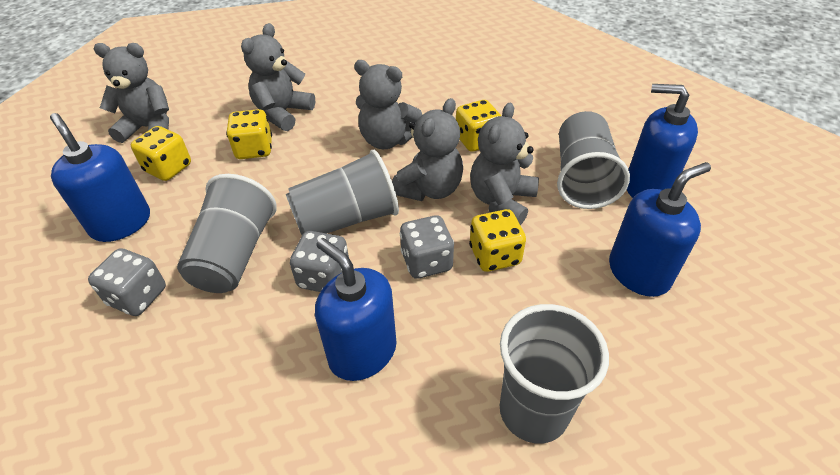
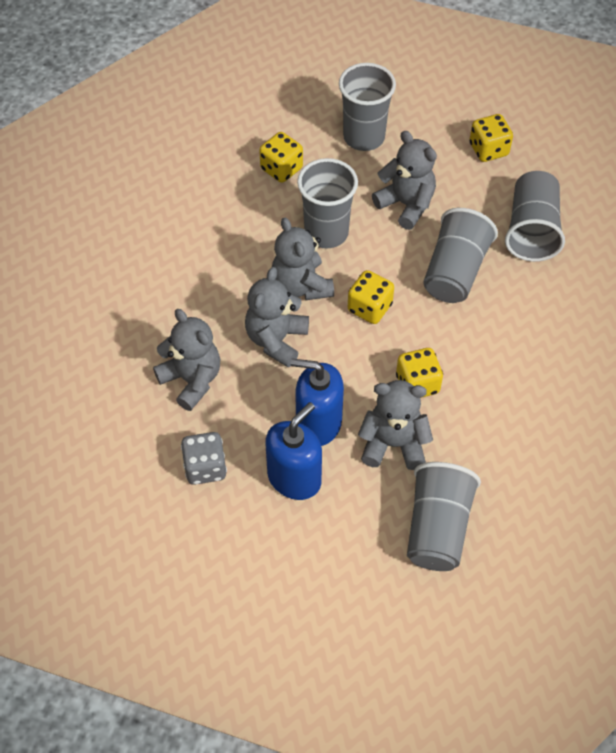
blue soap dispenser: 4 -> 2
grey cup: 4 -> 5
grey dice: 3 -> 1

